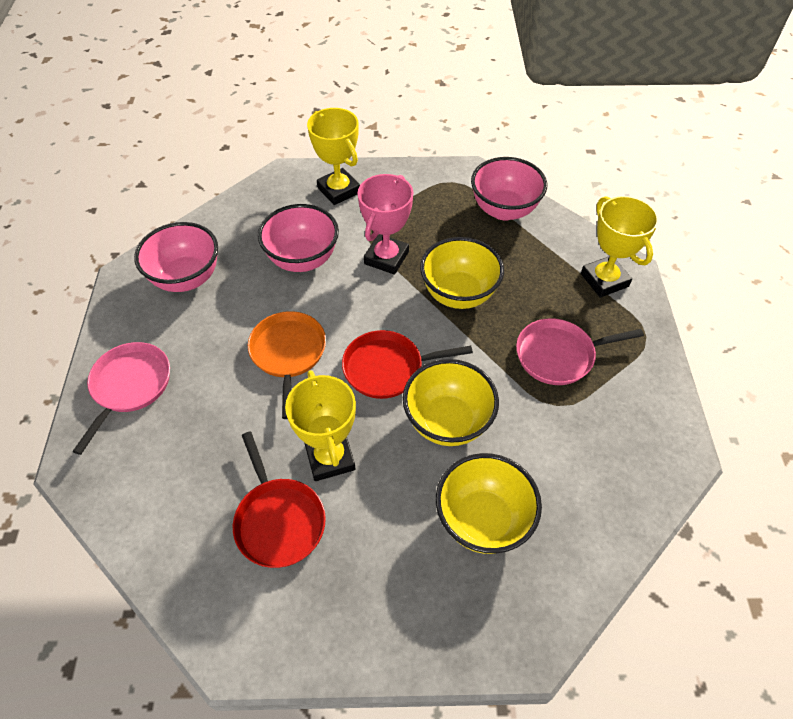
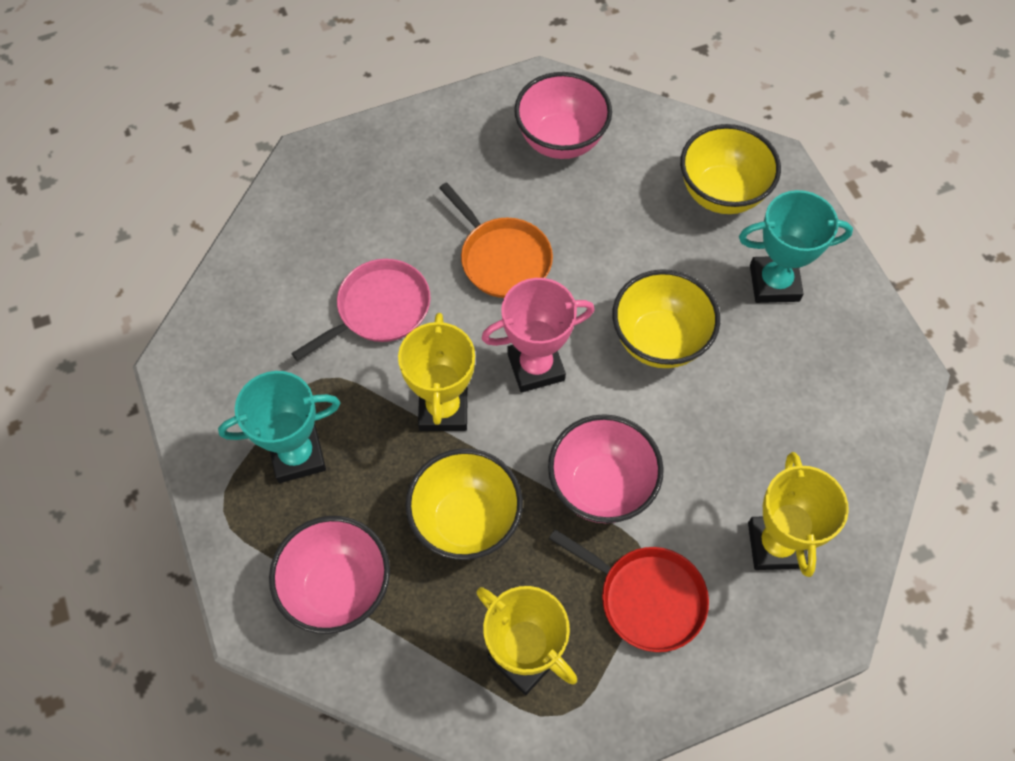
pink pan: 2 -> 1
red pan: 2 -> 1
turquoise trophy: 0 -> 2

